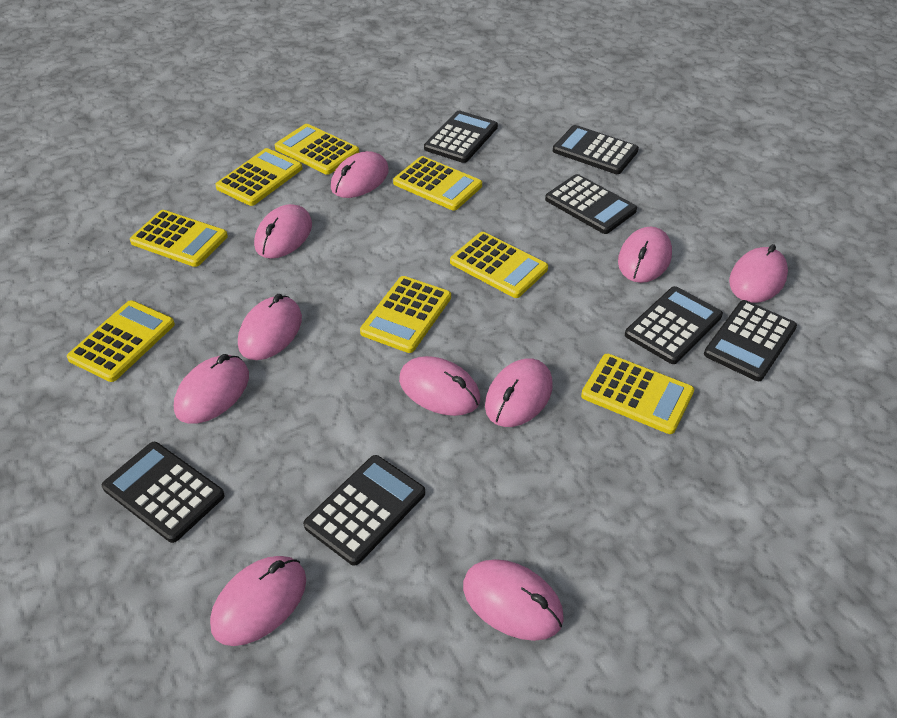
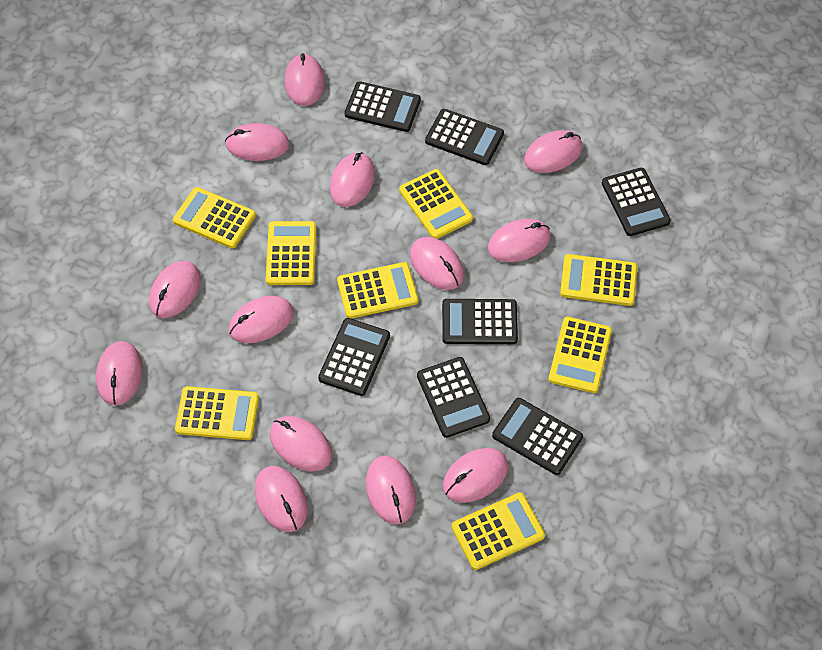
pink mouse: 10 -> 13

